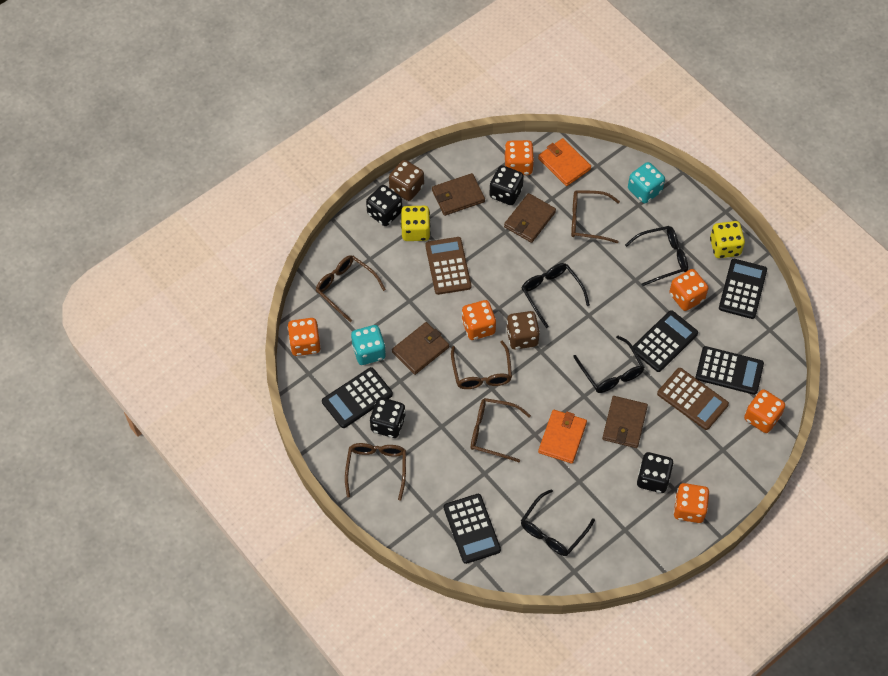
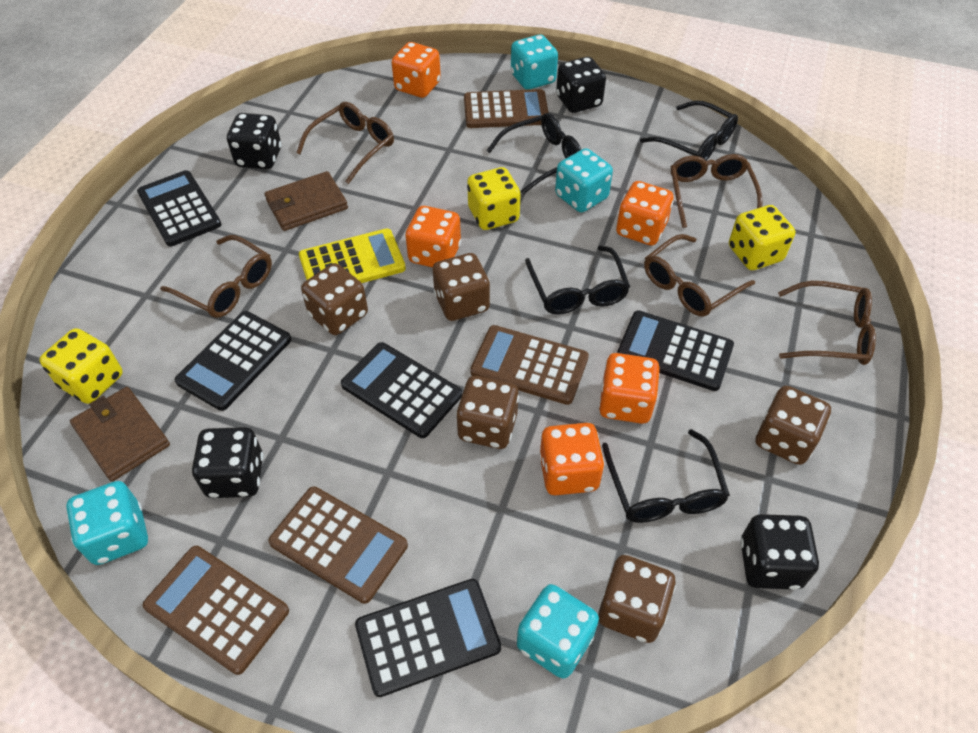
brown calculator: 2 -> 4
brown dice: 2 -> 5
brown wallet: 4 -> 2
orange dice: 6 -> 5
orange wallet: 2 -> 0
turquoise dice: 2 -> 4
yellow calculator: 0 -> 1
yellow dice: 2 -> 3

